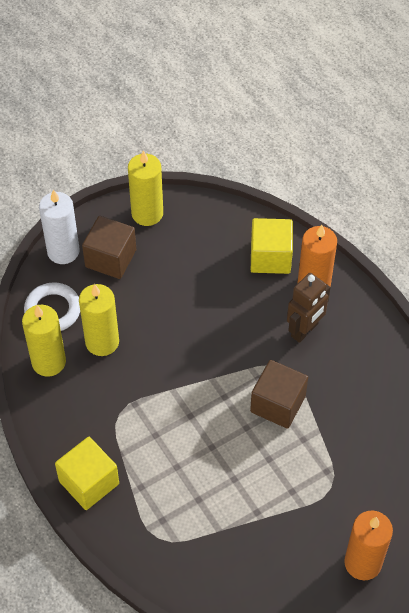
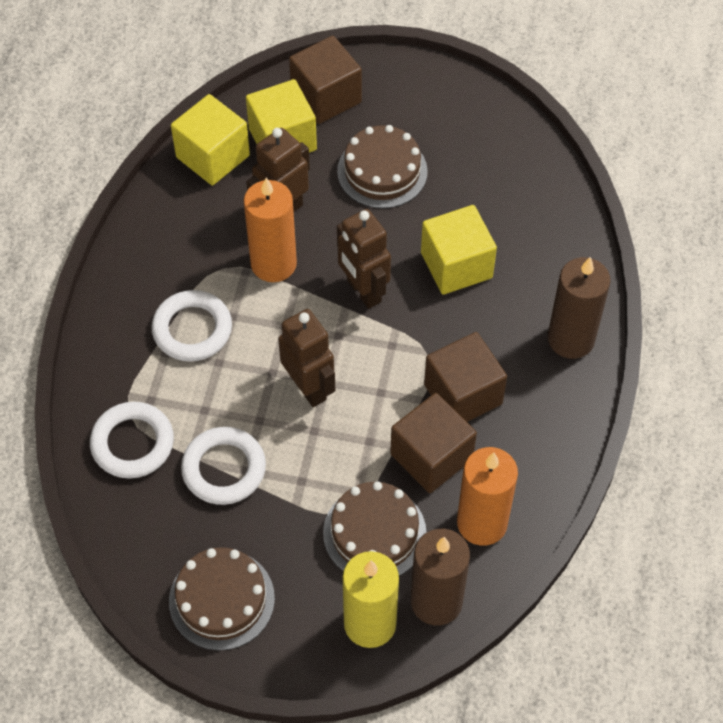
brown cake: 0 -> 3
brown candle: 0 -> 2
brown cube: 2 -> 3
brown robot: 1 -> 3
white candle: 1 -> 0
white ring: 1 -> 3
yellow candle: 3 -> 1
yellow cube: 2 -> 3

